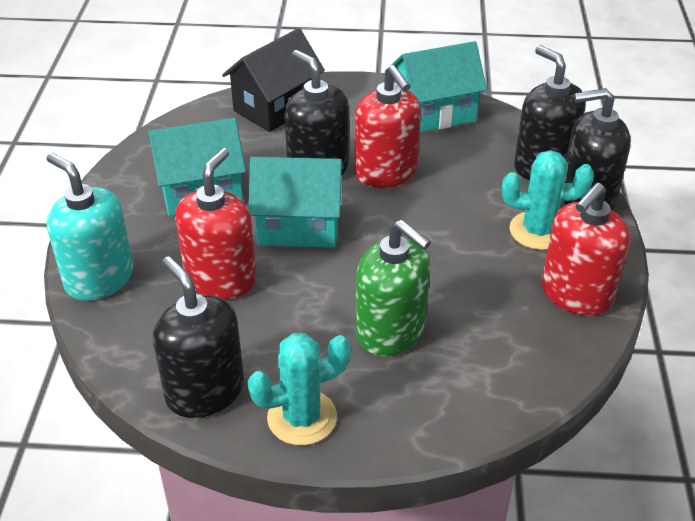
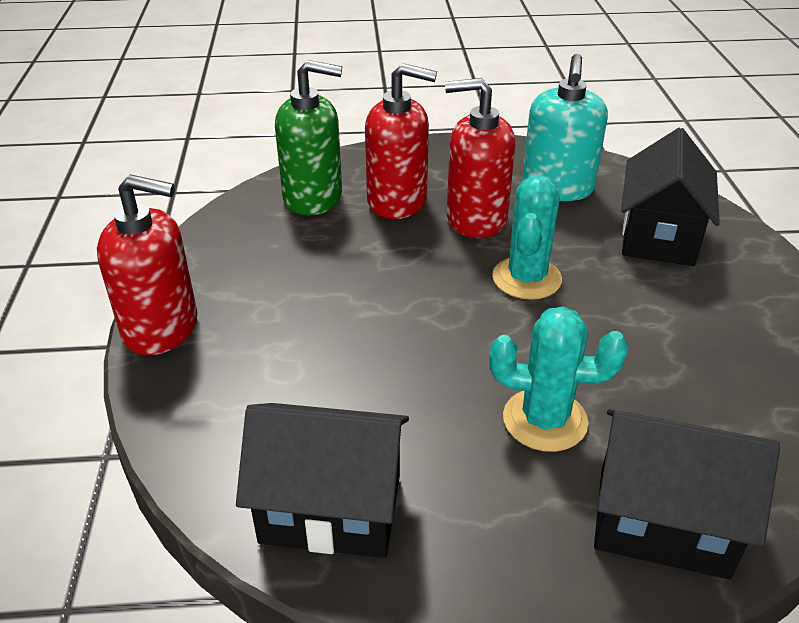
black house: 1 -> 3
black soap dispenser: 4 -> 0
turquoise house: 3 -> 0

